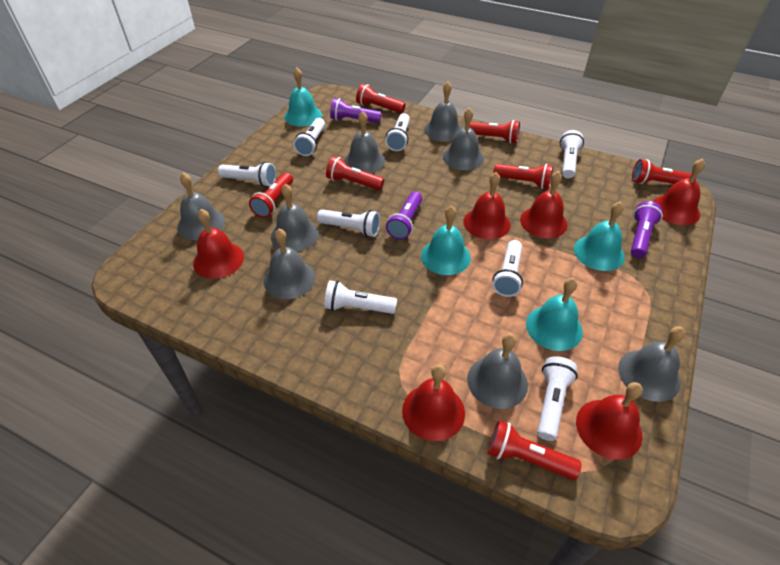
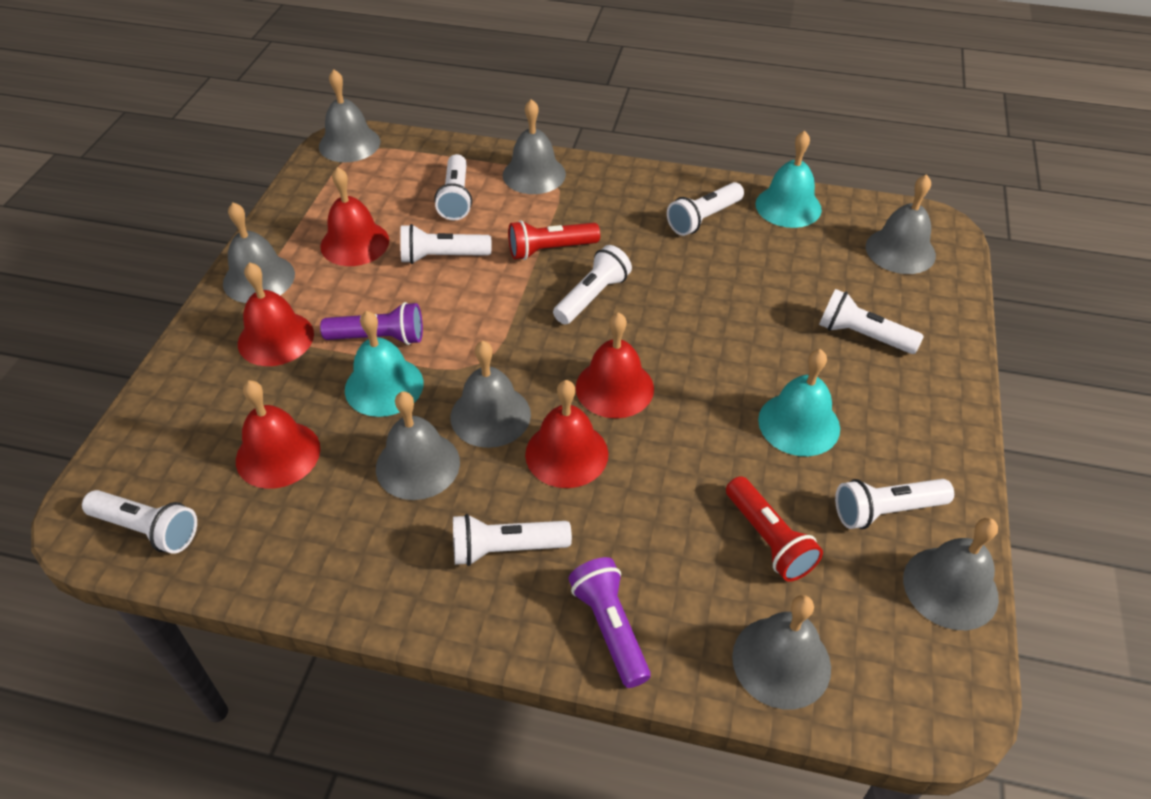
purple flashlight: 3 -> 2
red bell: 6 -> 5
red flashlight: 7 -> 2
turquoise bell: 4 -> 3

